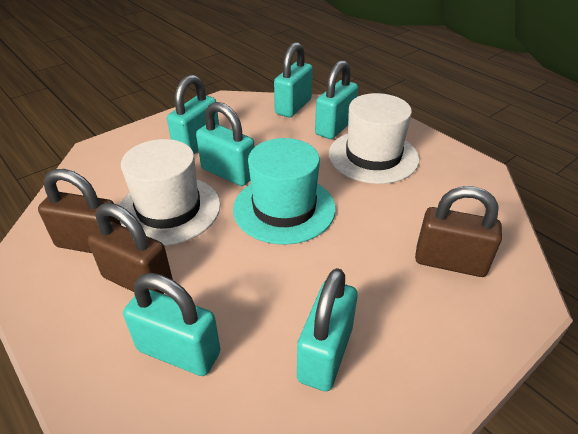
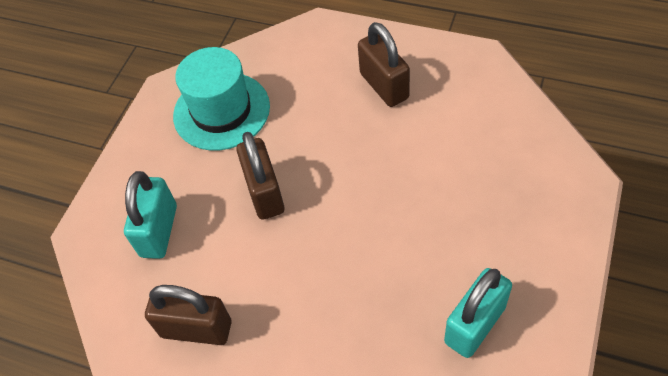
turquoise padlock: 6 -> 2
white hat: 2 -> 0

